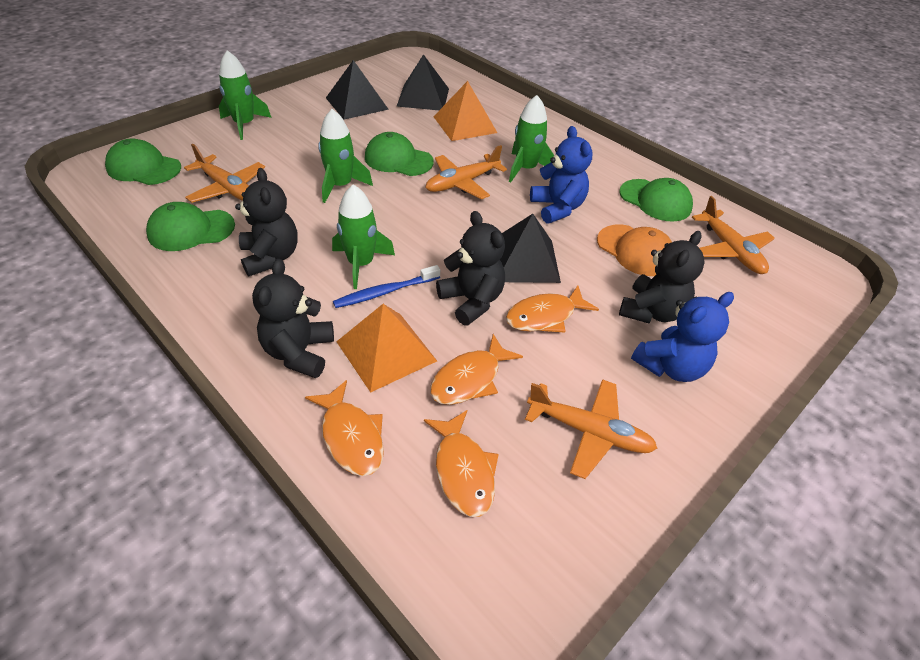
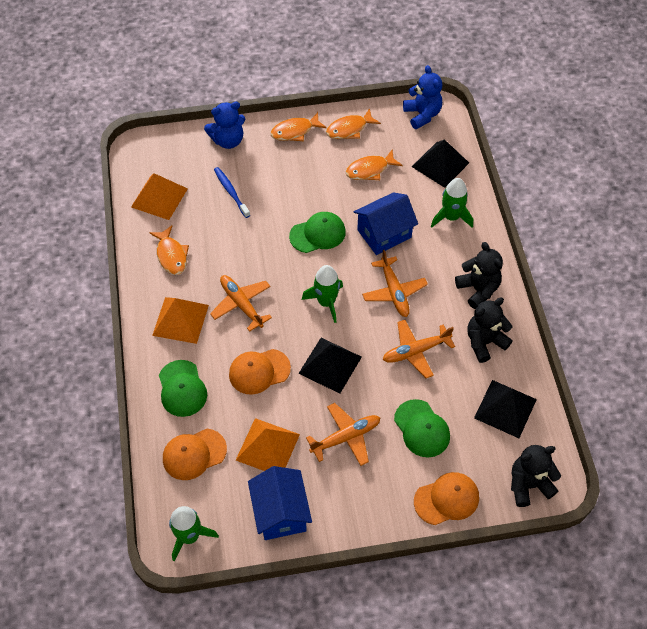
black teddy bear: 4 -> 3
blue house: 0 -> 2
green cap: 4 -> 3
green rocket: 4 -> 3
orange cap: 1 -> 3
orange pyramid: 2 -> 3

